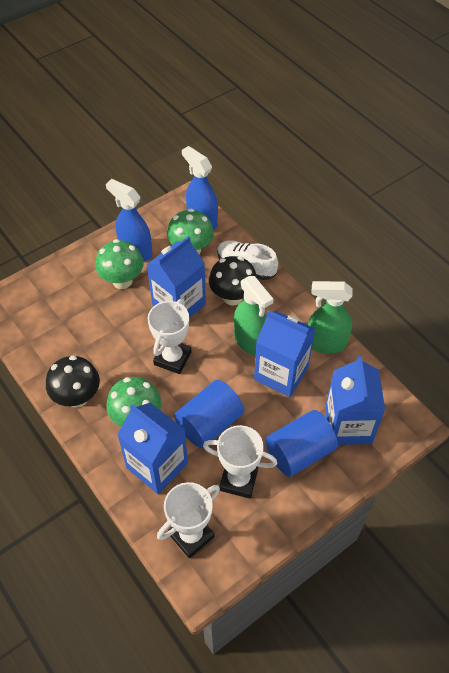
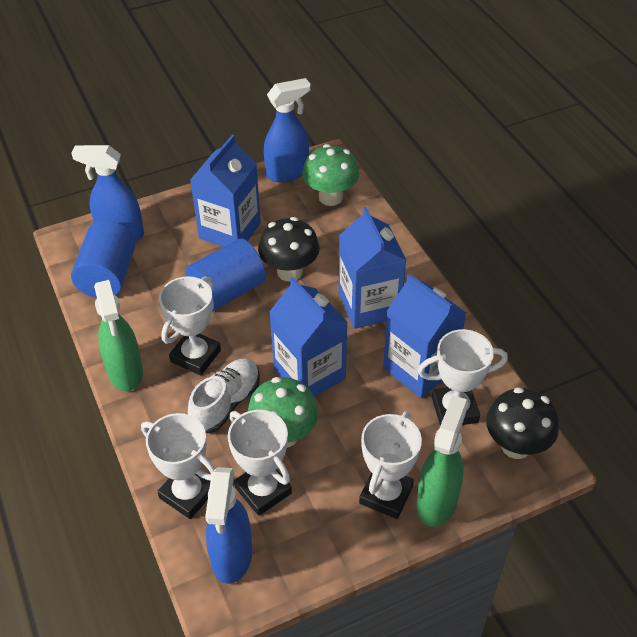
blue spray bottle: 2 -> 3
green mushroom: 3 -> 2
white trophy: 3 -> 5

